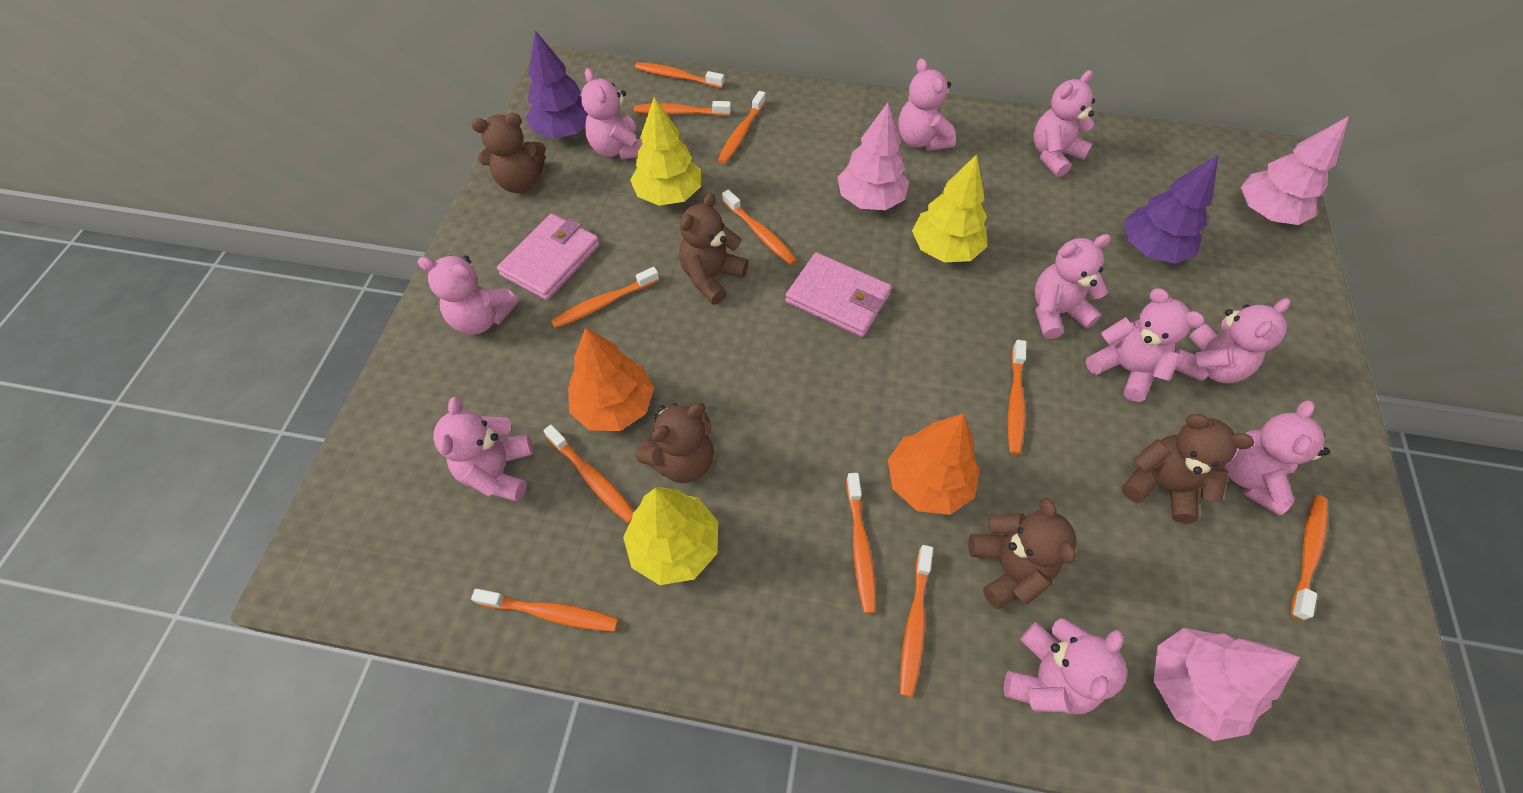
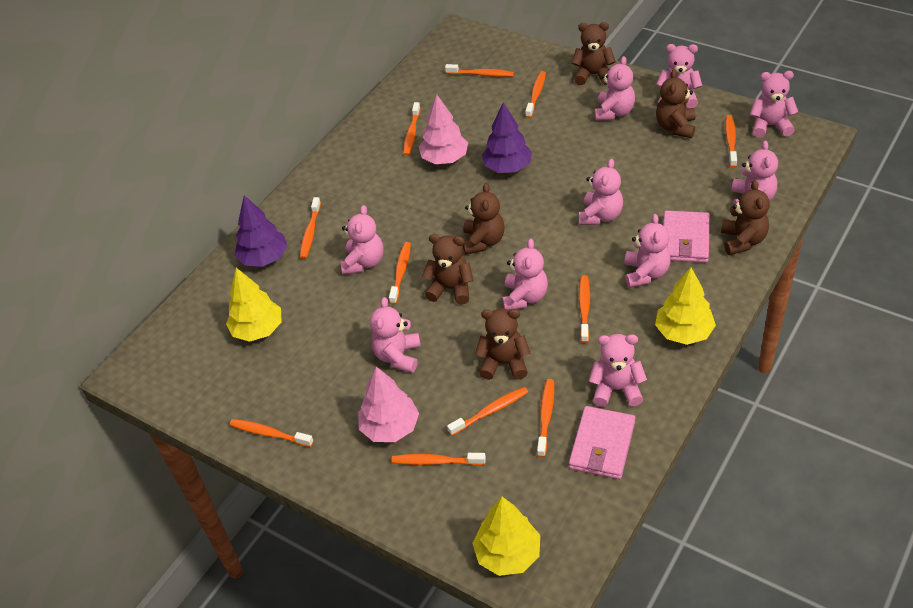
brown teddy bear: 5 -> 6
orange tree: 2 -> 0
pink tree: 3 -> 2

